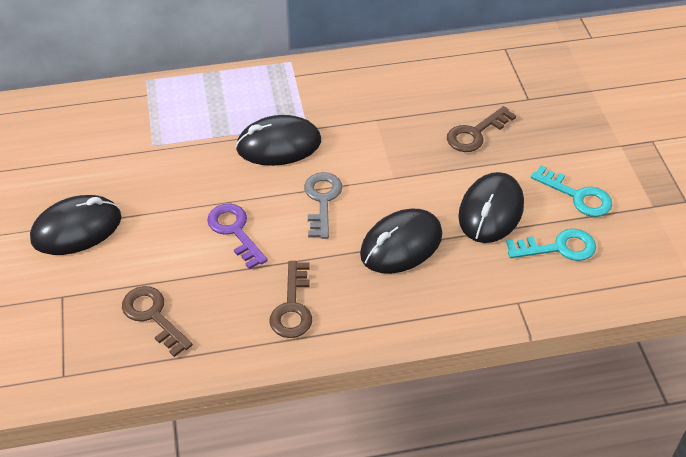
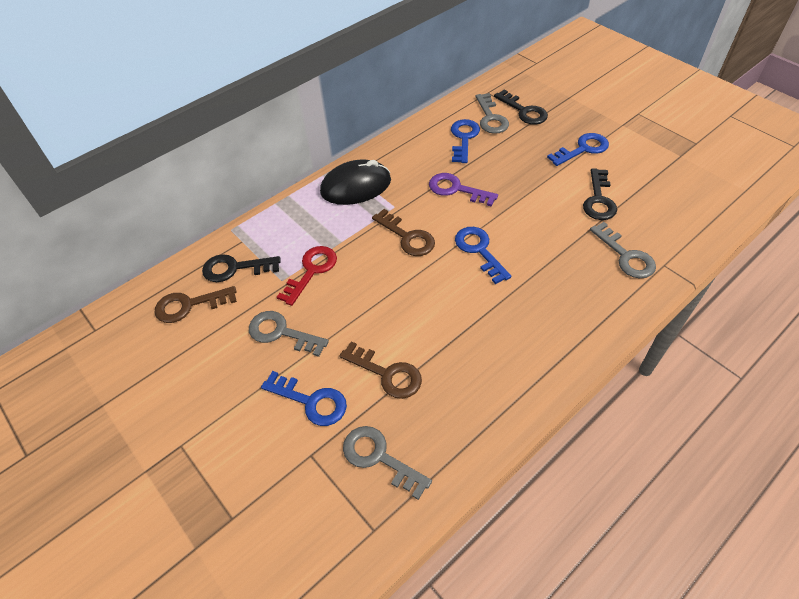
black key: 0 -> 3
black mouse: 4 -> 1
blue key: 0 -> 4
grey key: 1 -> 4
red key: 0 -> 1
turquoise key: 2 -> 0

